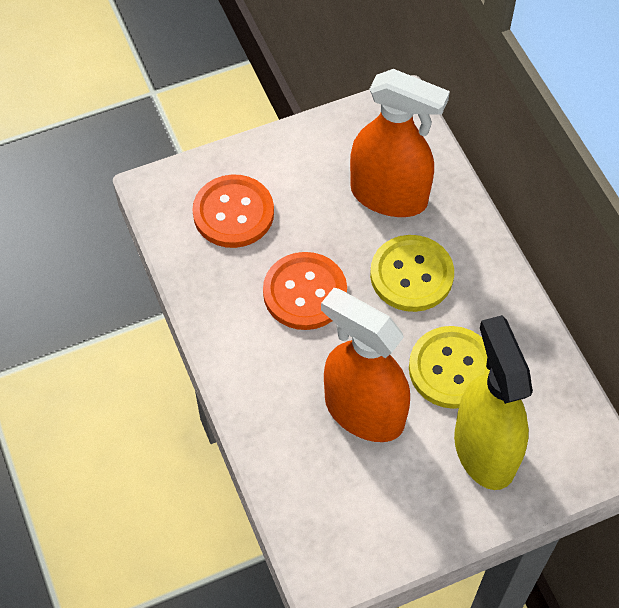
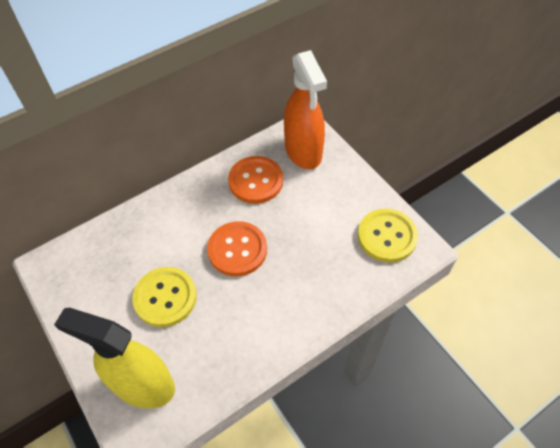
orange spray bottle: 2 -> 1

